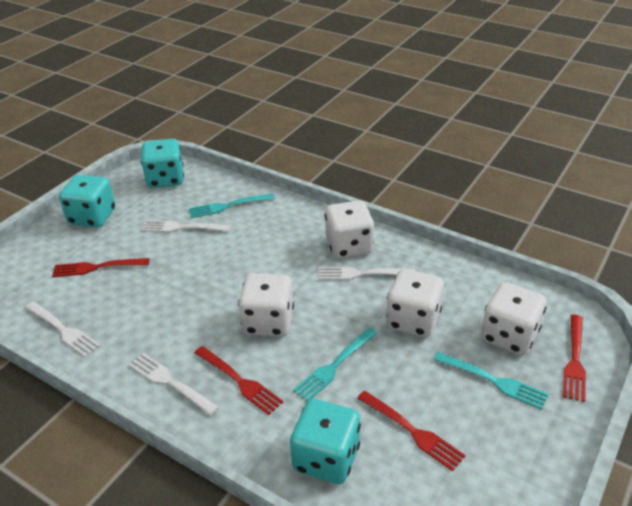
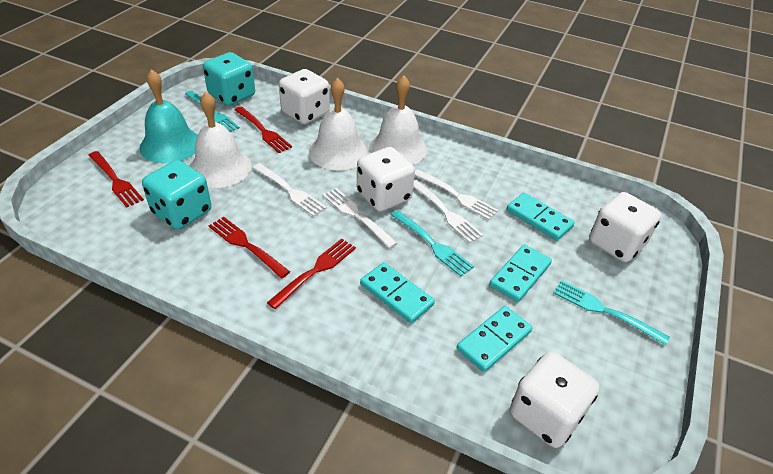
turquoise bell: 0 -> 1
turquoise dice: 3 -> 2
turquoise domino: 0 -> 4
white bell: 0 -> 3

